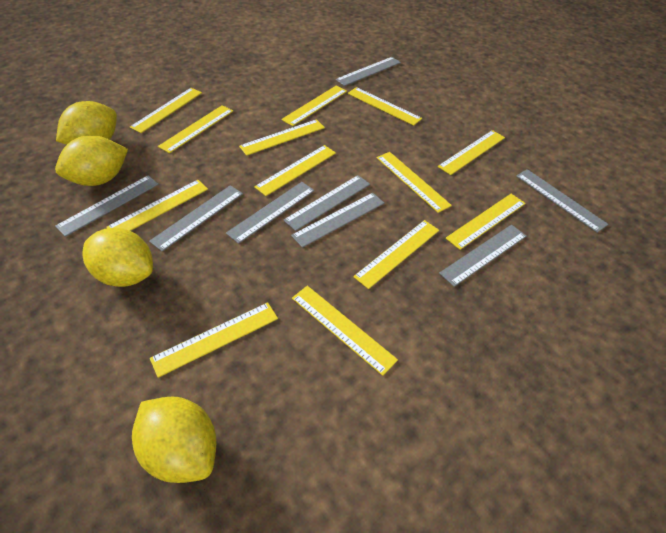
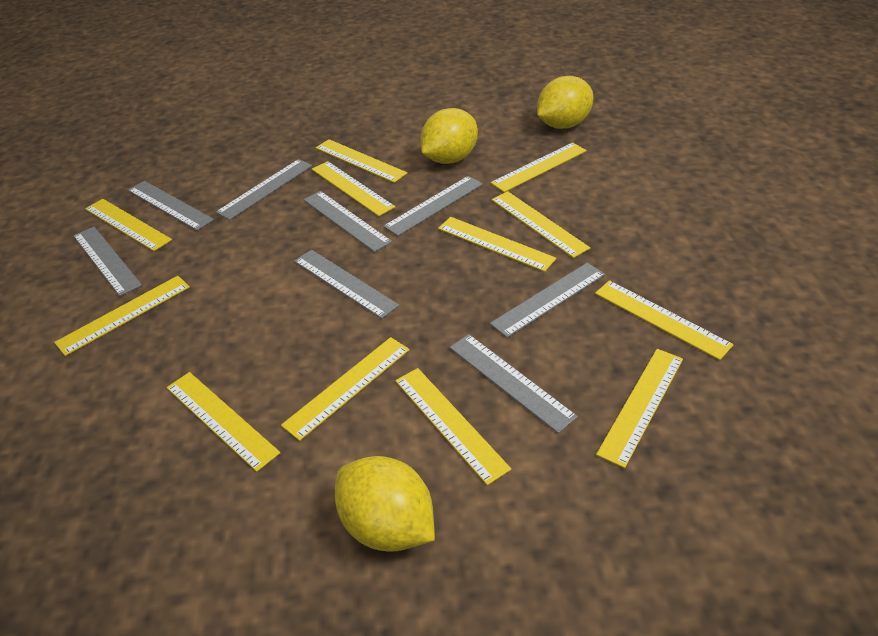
yellow lemon: 4 -> 3
yellow ruler: 13 -> 12

